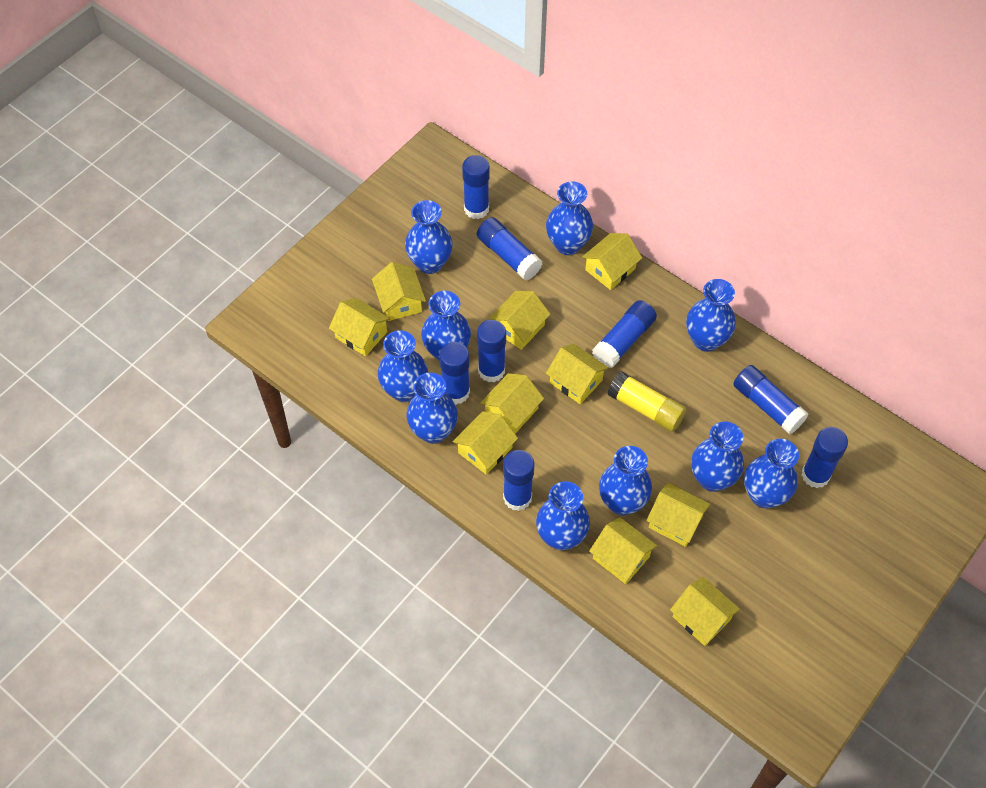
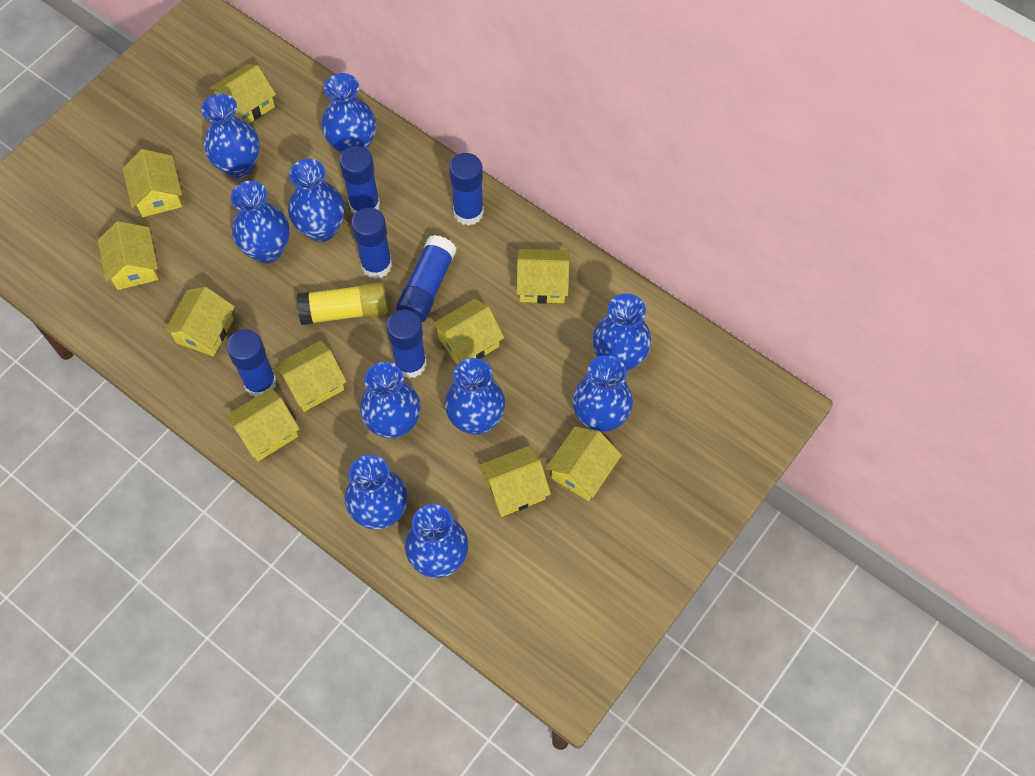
blue glue stick: 8 -> 6

